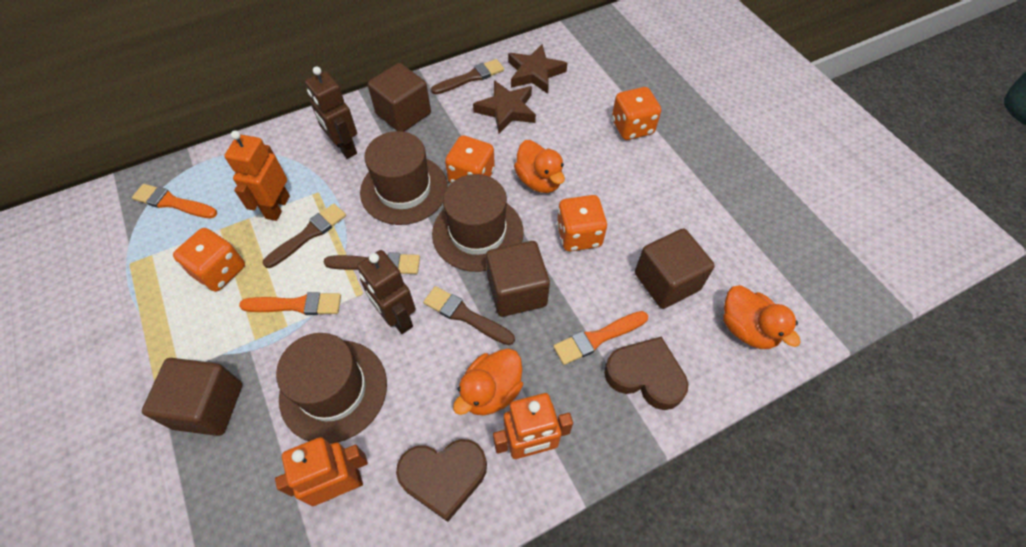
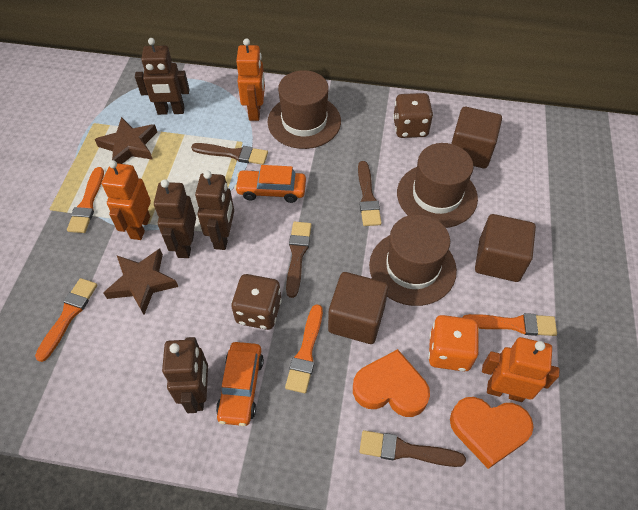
brown cube: 4 -> 3
brown dice: 0 -> 2
brown heart: 2 -> 0
brown robot: 2 -> 4
orange brush: 3 -> 4
orange car: 0 -> 2
orange dice: 4 -> 1
orange duck: 3 -> 0
orange heart: 0 -> 2

